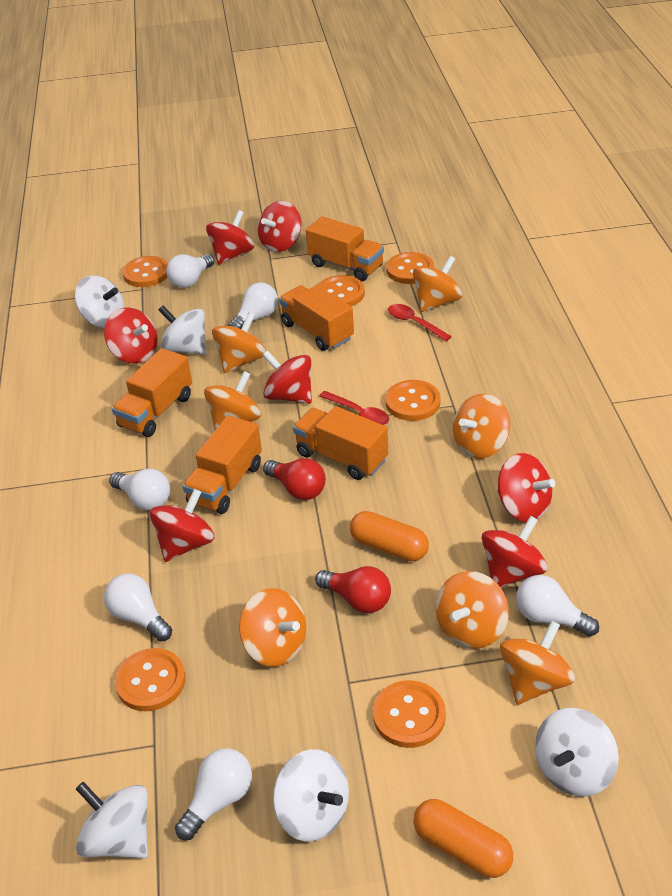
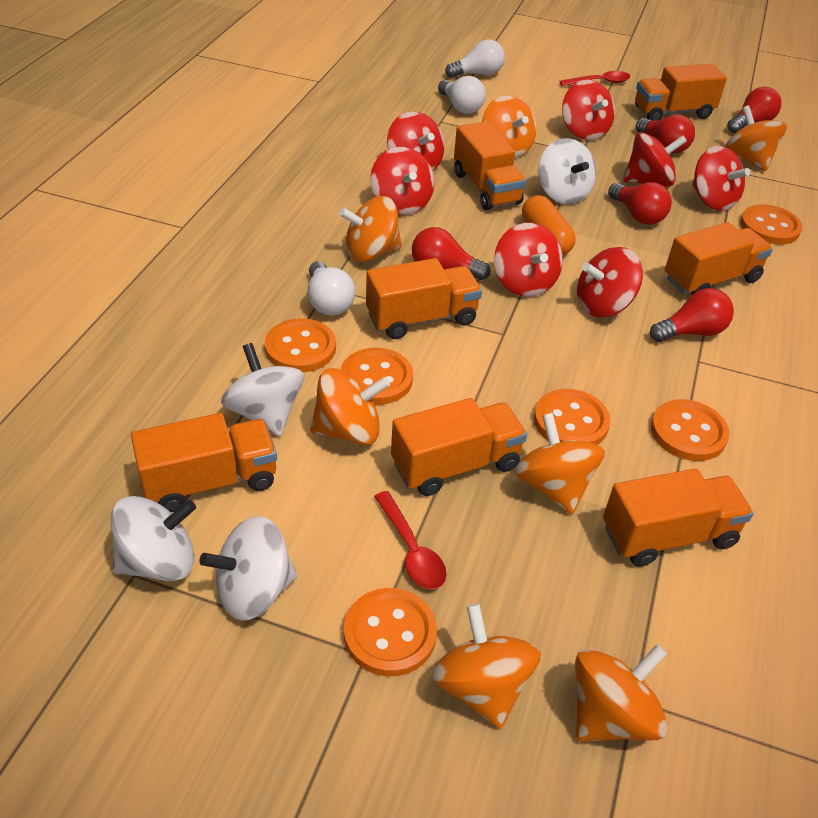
orange capsule: 2 -> 1
orange truck: 5 -> 7
red light bulb: 2 -> 5
white light bulb: 6 -> 3
white spinning top: 5 -> 4

